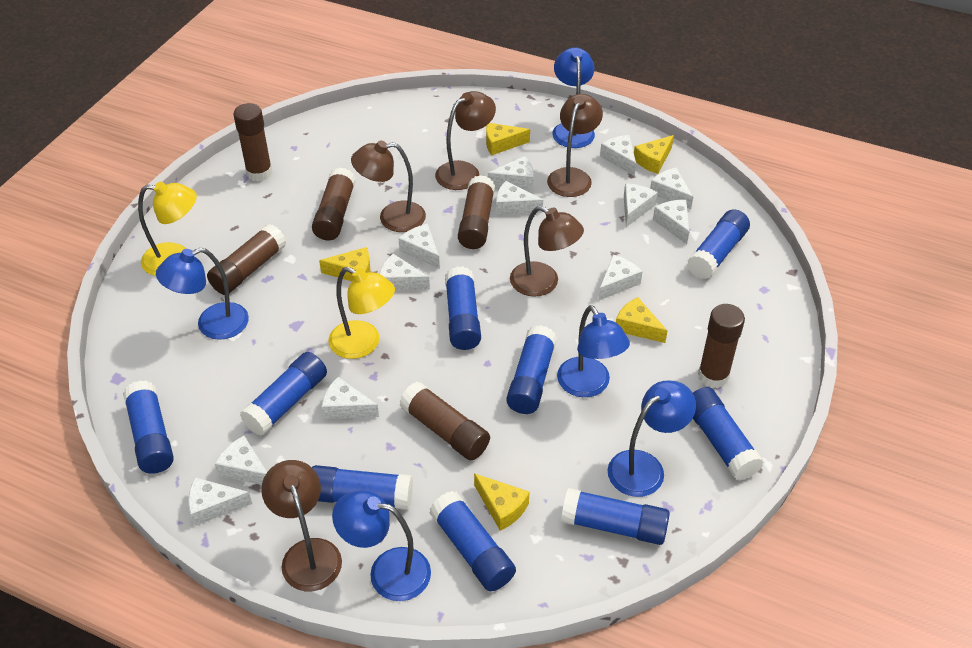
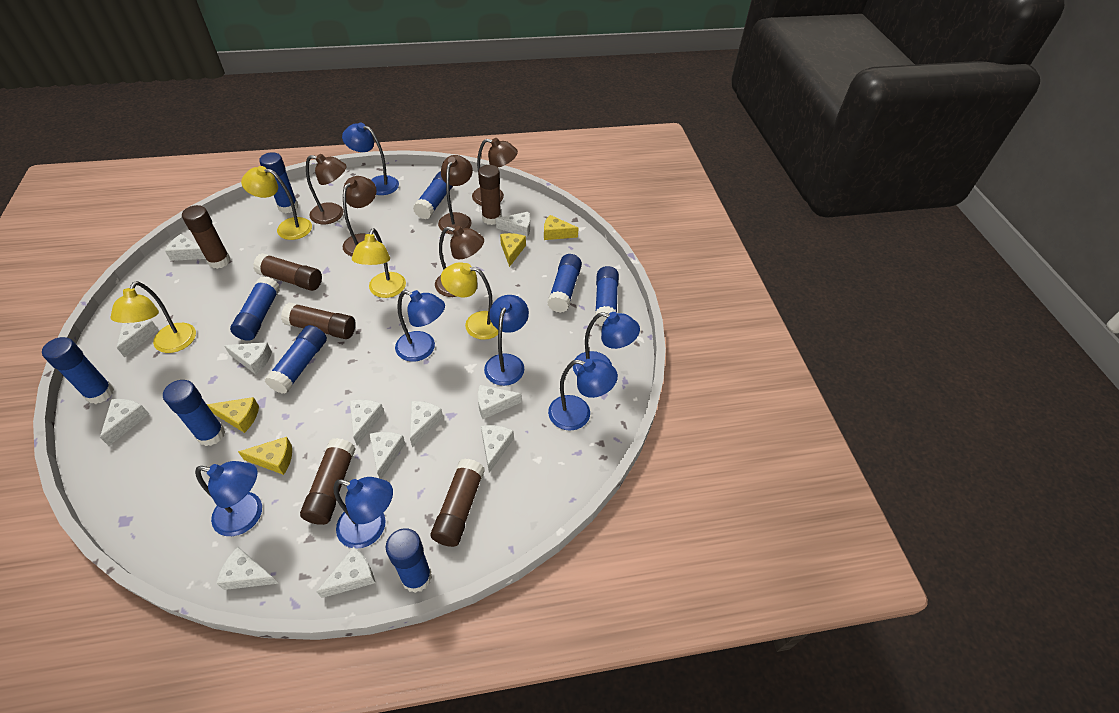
blue lamp: 5 -> 7
yellow cheese: 5 -> 4
yellow lamp: 2 -> 4

